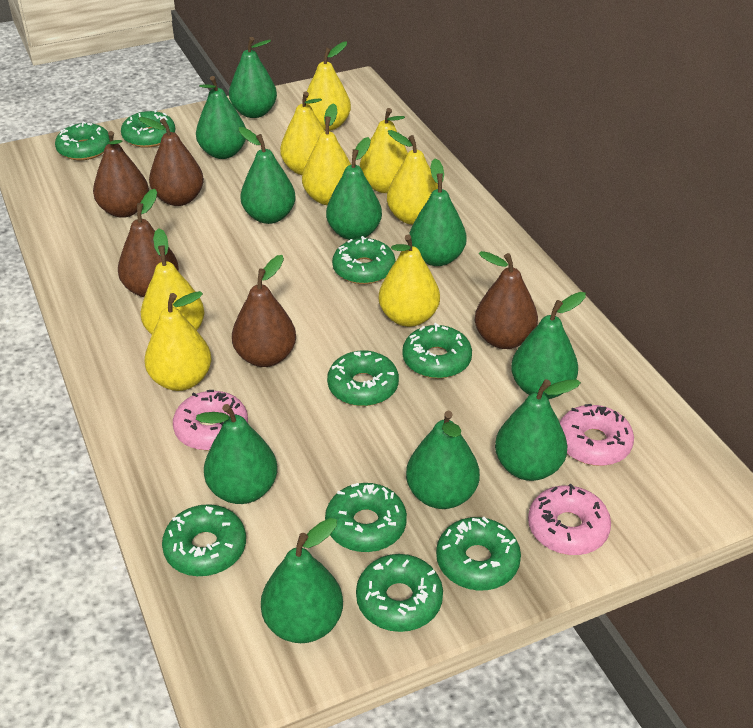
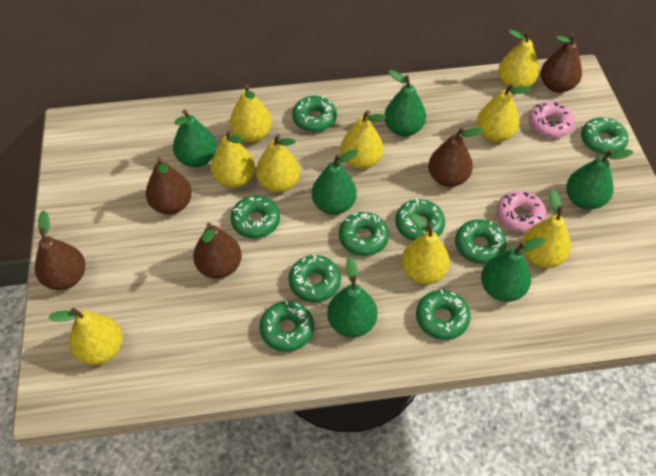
green pear: 10 -> 6
pink donut: 3 -> 2
yellow pear: 8 -> 9

